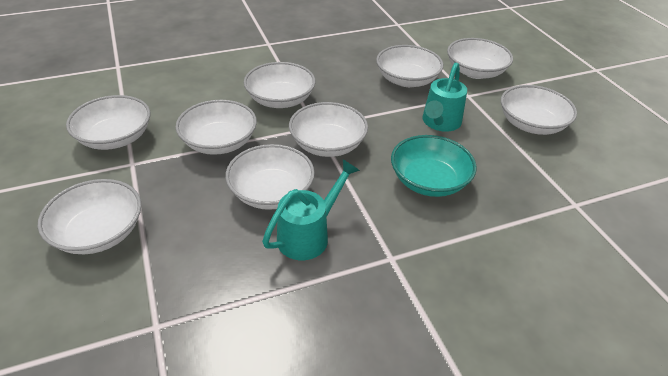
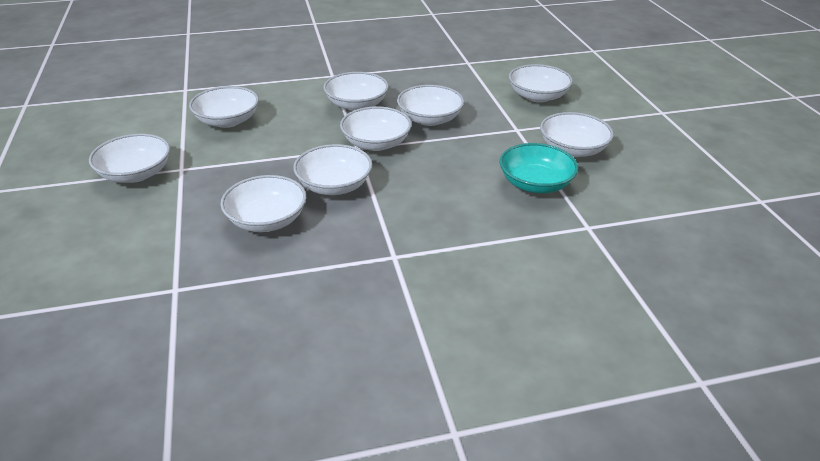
turquoise watering can: 2 -> 0

